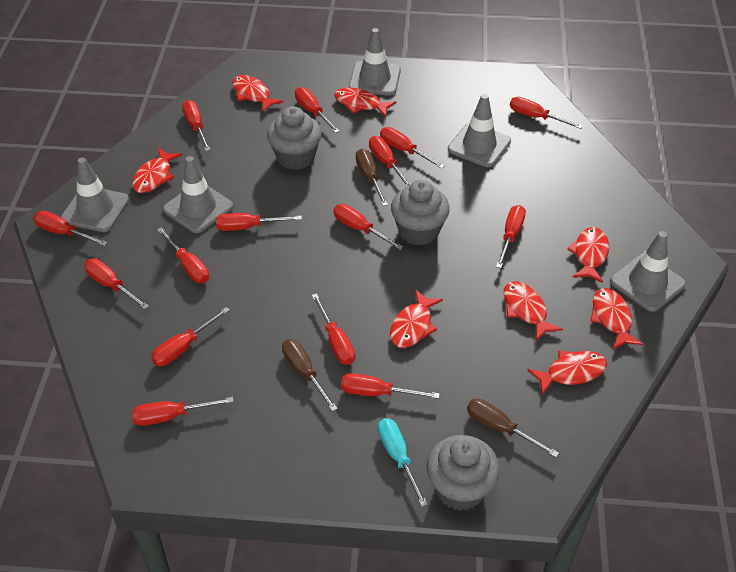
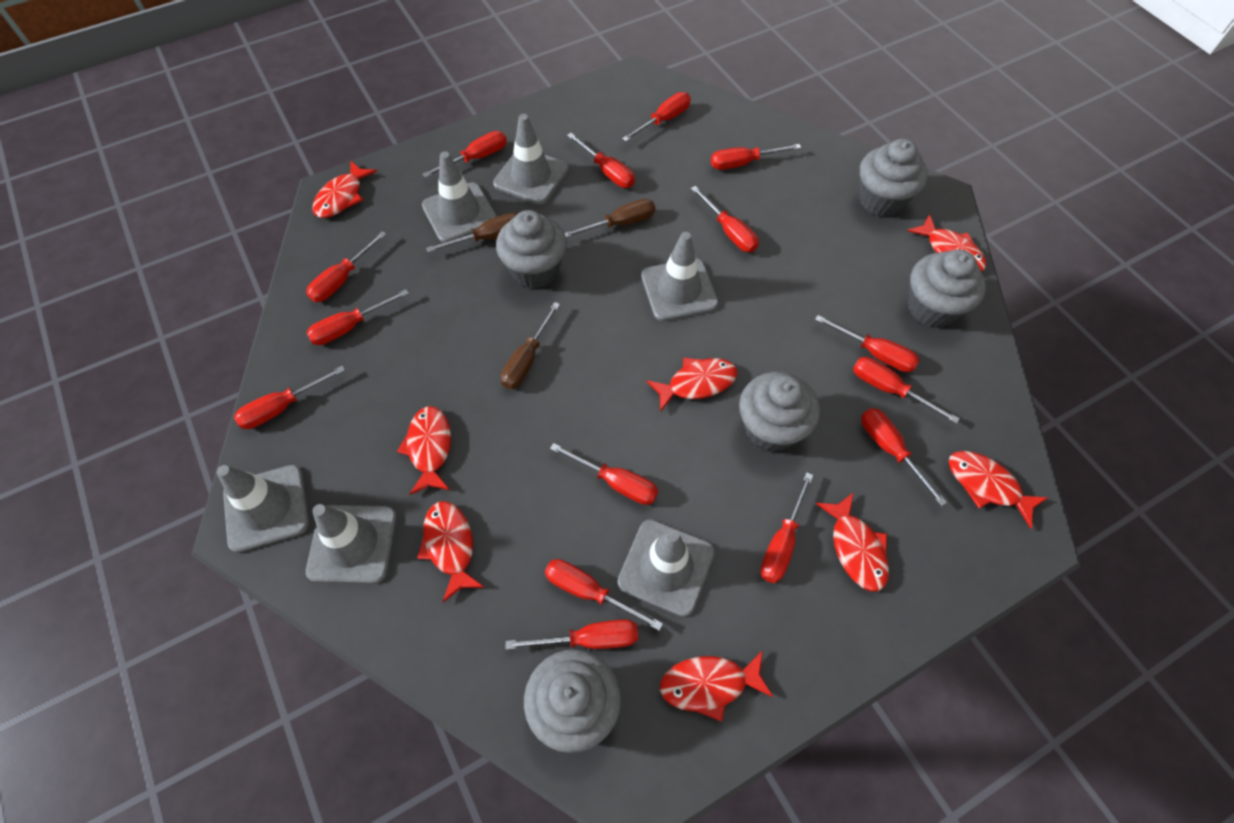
grey cupcake: 3 -> 5
grey traffic cone: 5 -> 6
turquoise screwdriver: 1 -> 0

